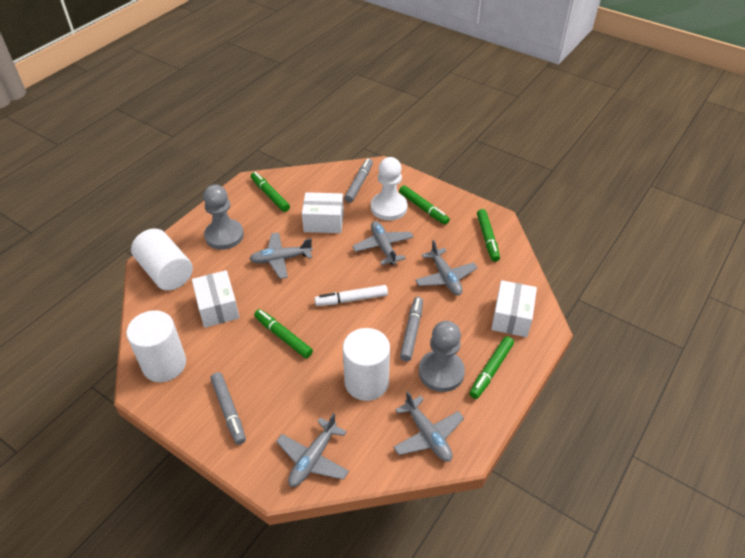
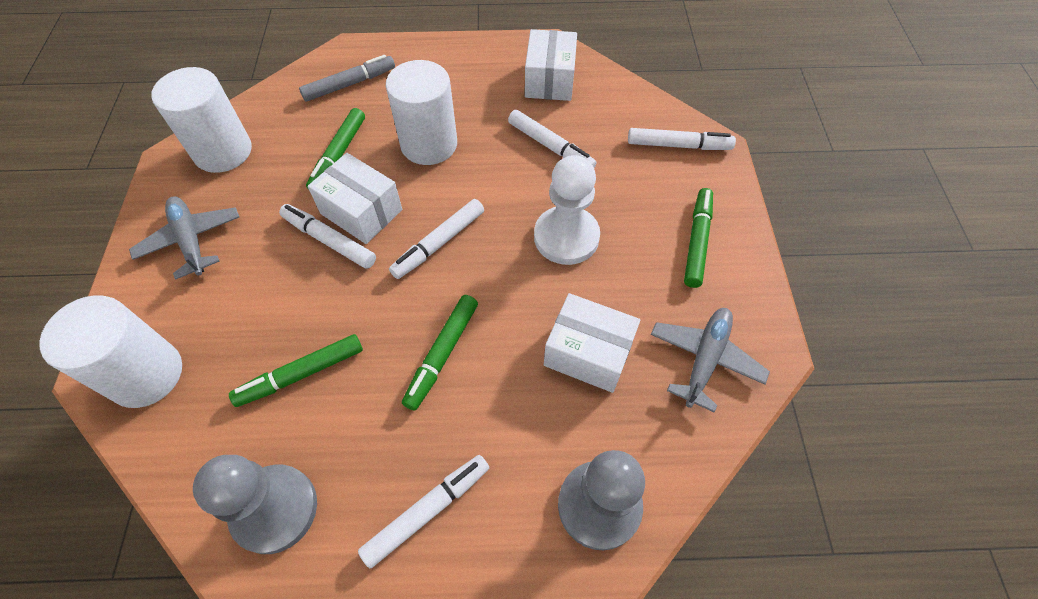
green marker: 5 -> 4
grey marker: 3 -> 1
grey plane: 5 -> 2
white marker: 1 -> 5

